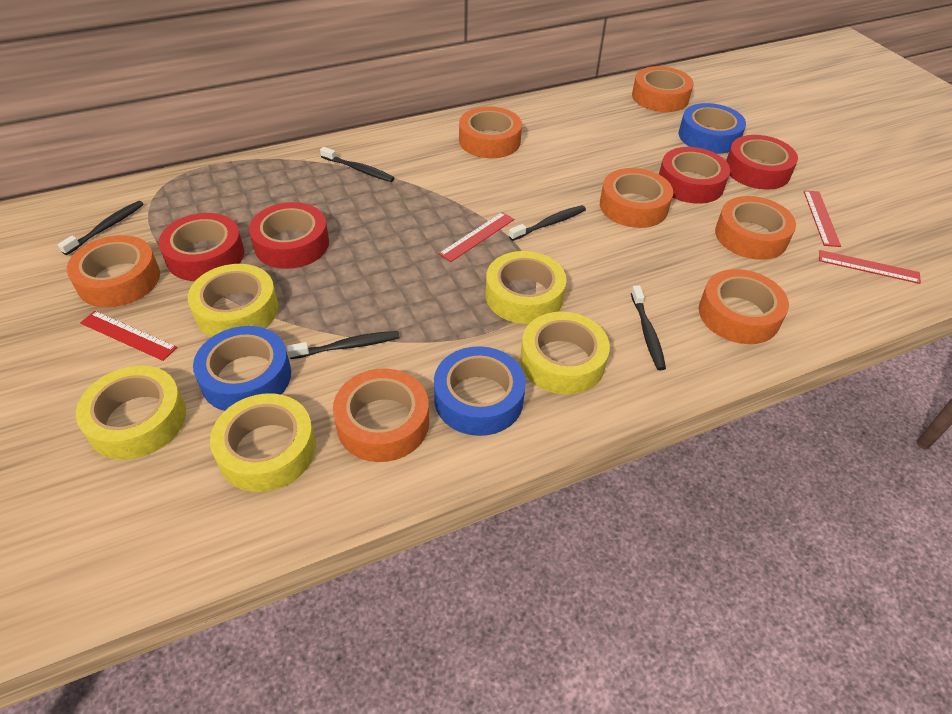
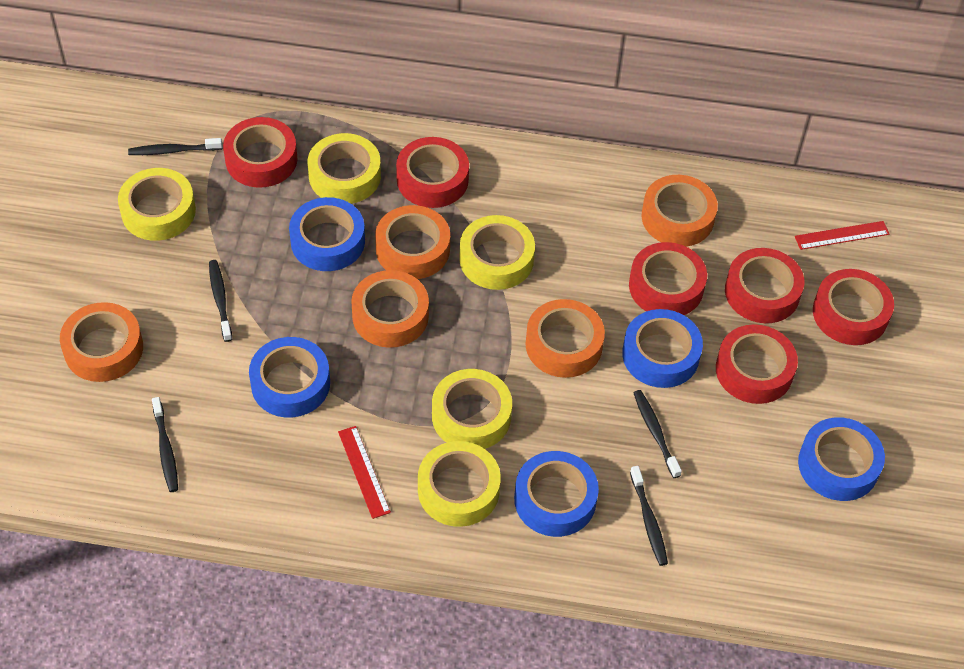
blue tape: 3 -> 5
orange tape: 7 -> 5
red ruler: 4 -> 2
red tape: 4 -> 6

